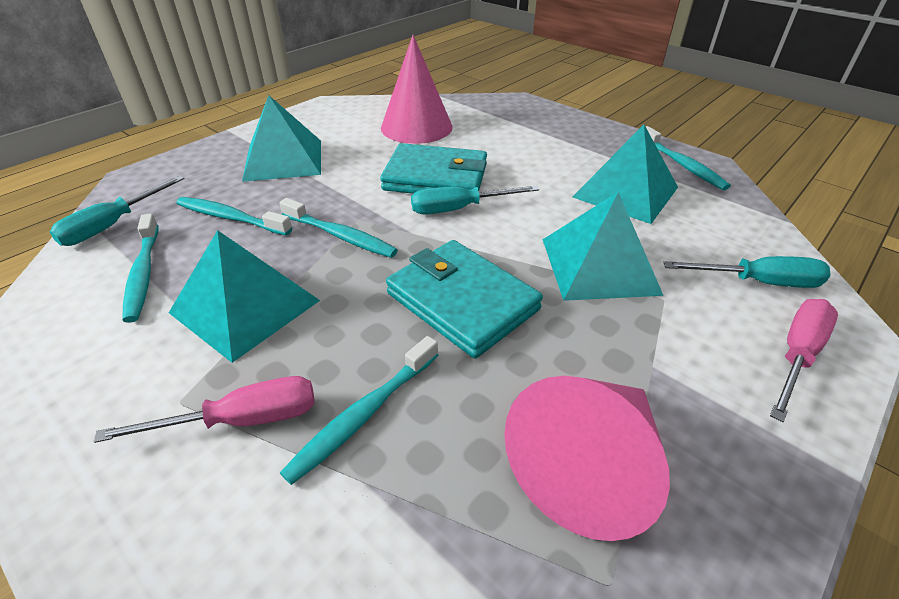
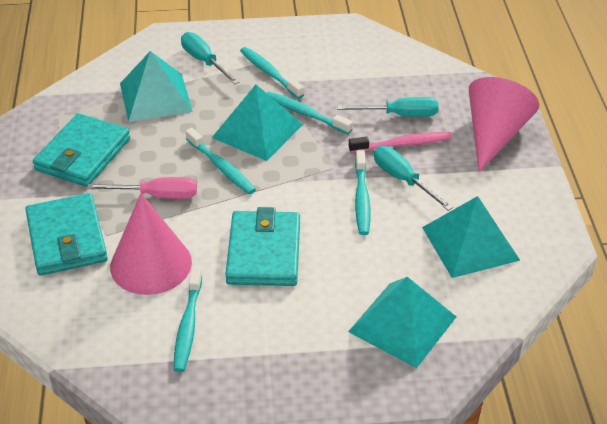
pink screwdriver: 2 -> 1
pink toothbrush: 0 -> 1
turquoise wallet: 2 -> 3

